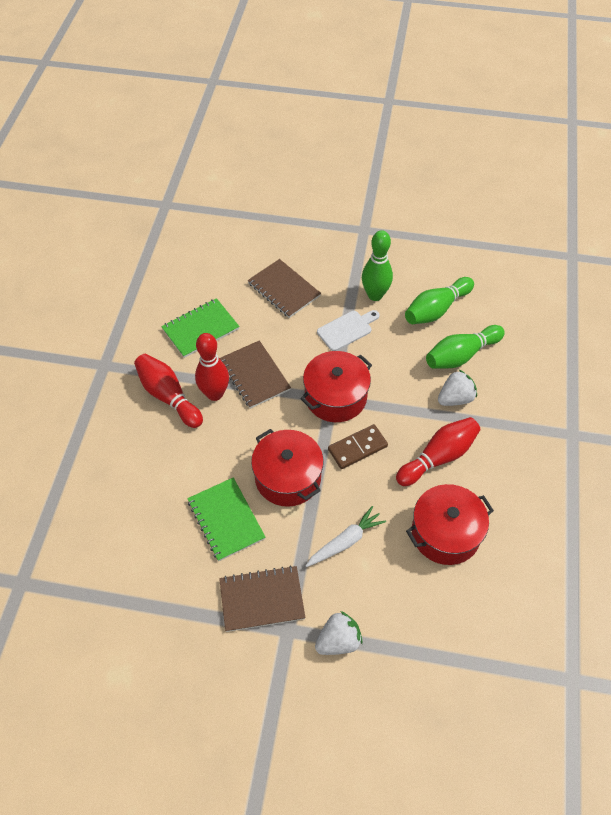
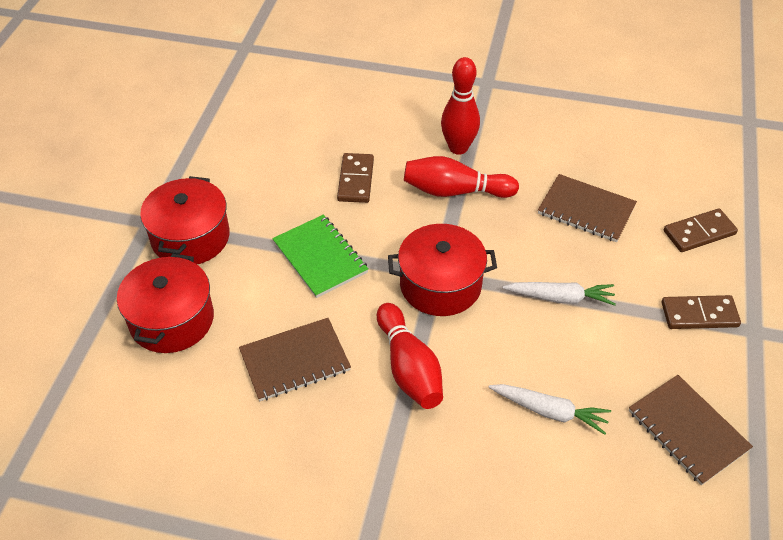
brown domino: 1 -> 3
green bowling pin: 3 -> 0
green notebook: 2 -> 1
white carrot: 1 -> 2
white cutting board: 1 -> 0
white strawberry: 2 -> 0

